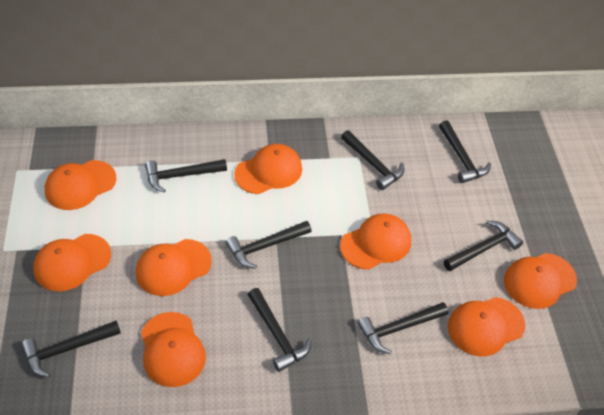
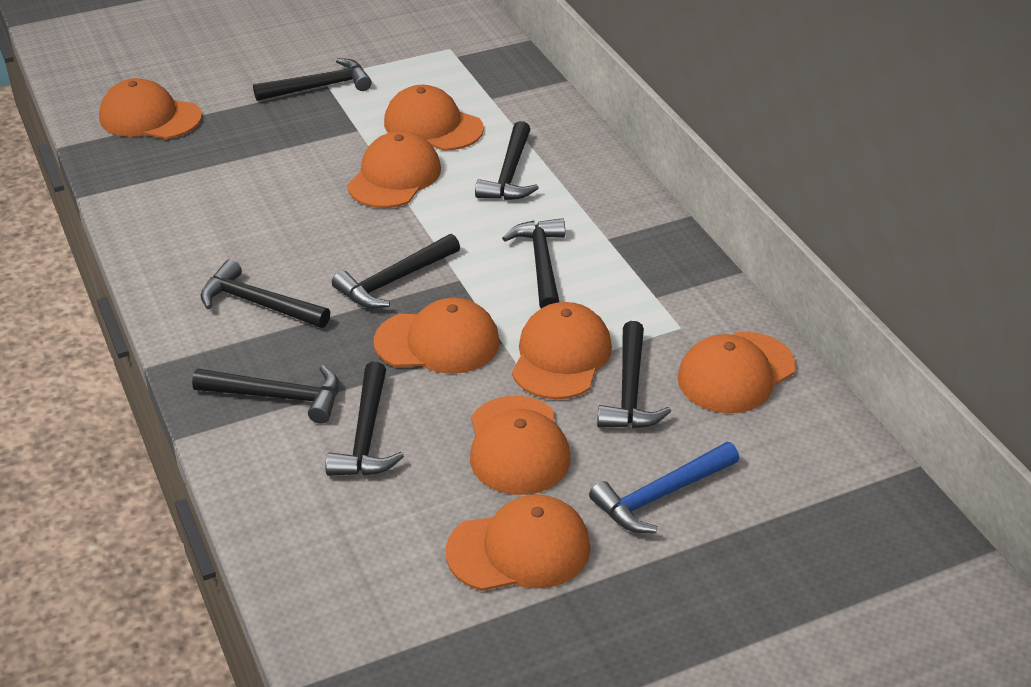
blue hammer: 0 -> 1

